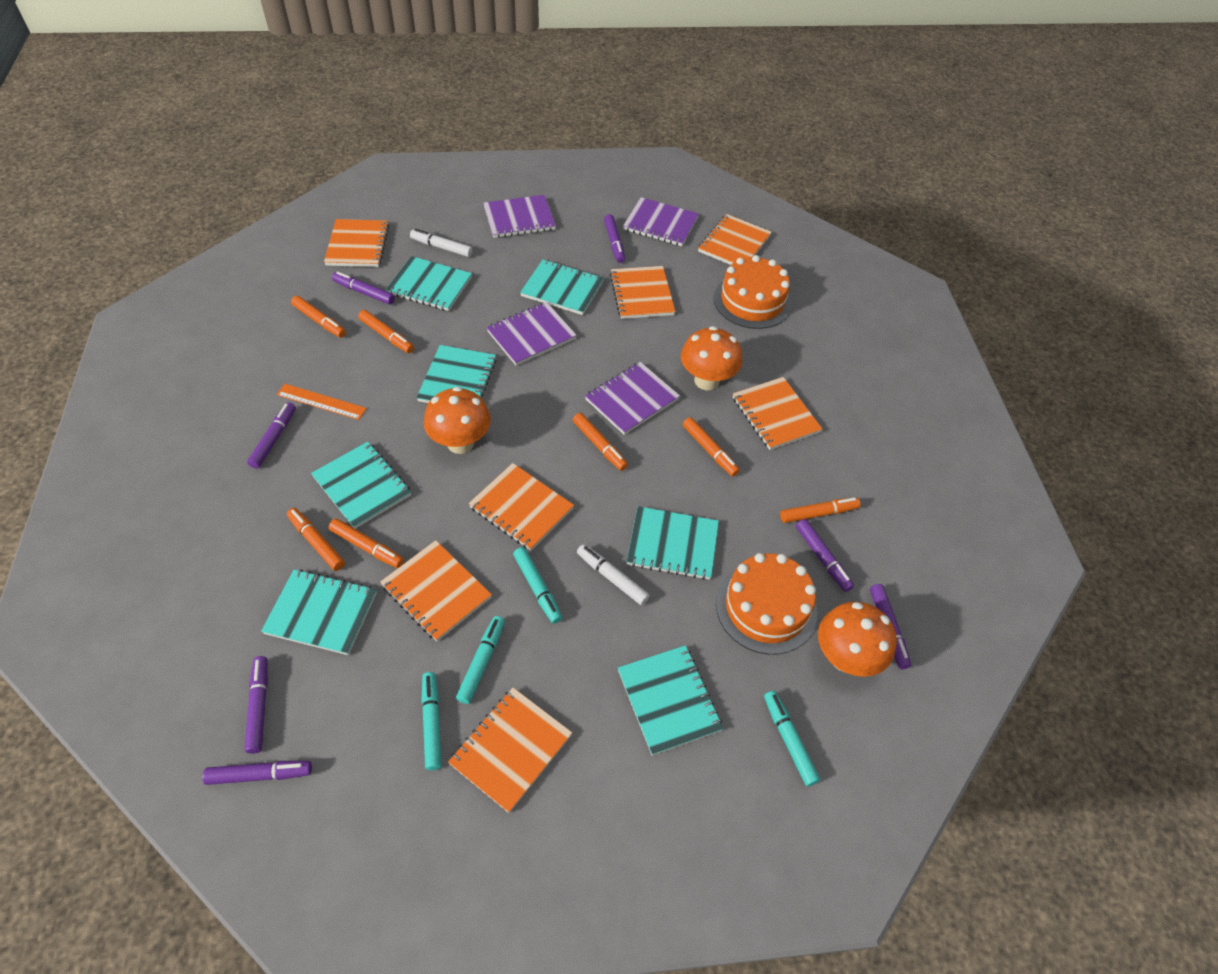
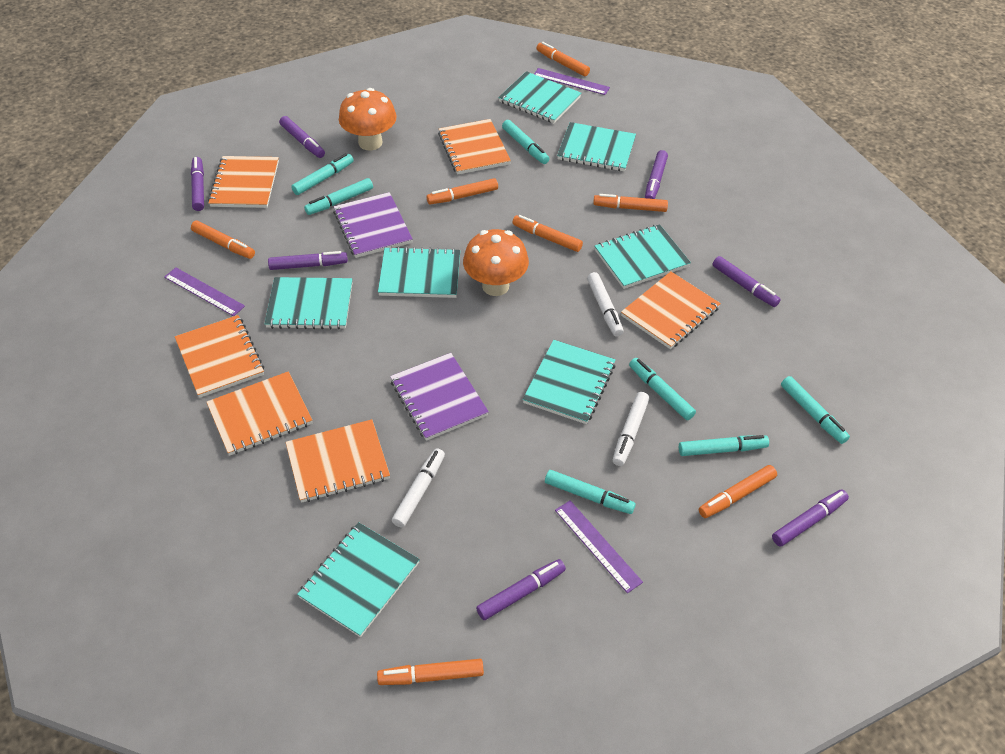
orange cake: 2 -> 0
orange mushroom: 3 -> 2
orange notebook: 7 -> 6
orange ruler: 1 -> 0
purple notebook: 4 -> 2
purple ruler: 0 -> 3
turquoise marker: 4 -> 7
white marker: 2 -> 3

